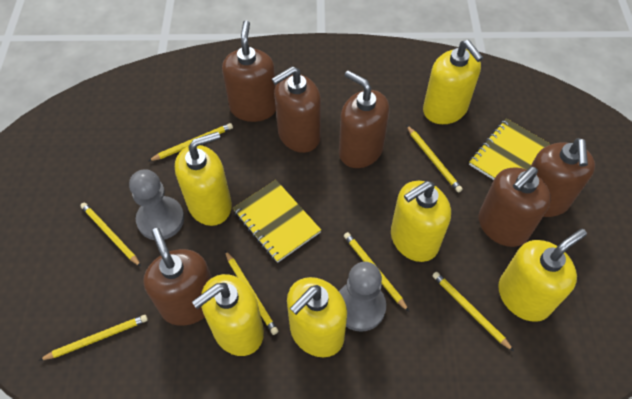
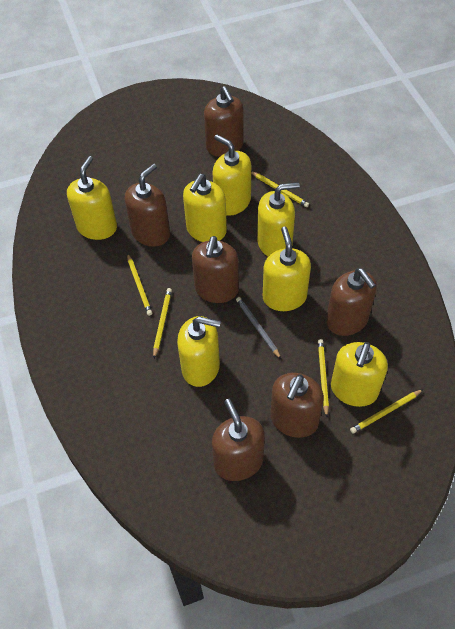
grey pawn: 2 -> 0
grey pencil: 0 -> 1
yellow notebook: 2 -> 0
yellow pencil: 7 -> 5
yellow soap dispenser: 6 -> 7

